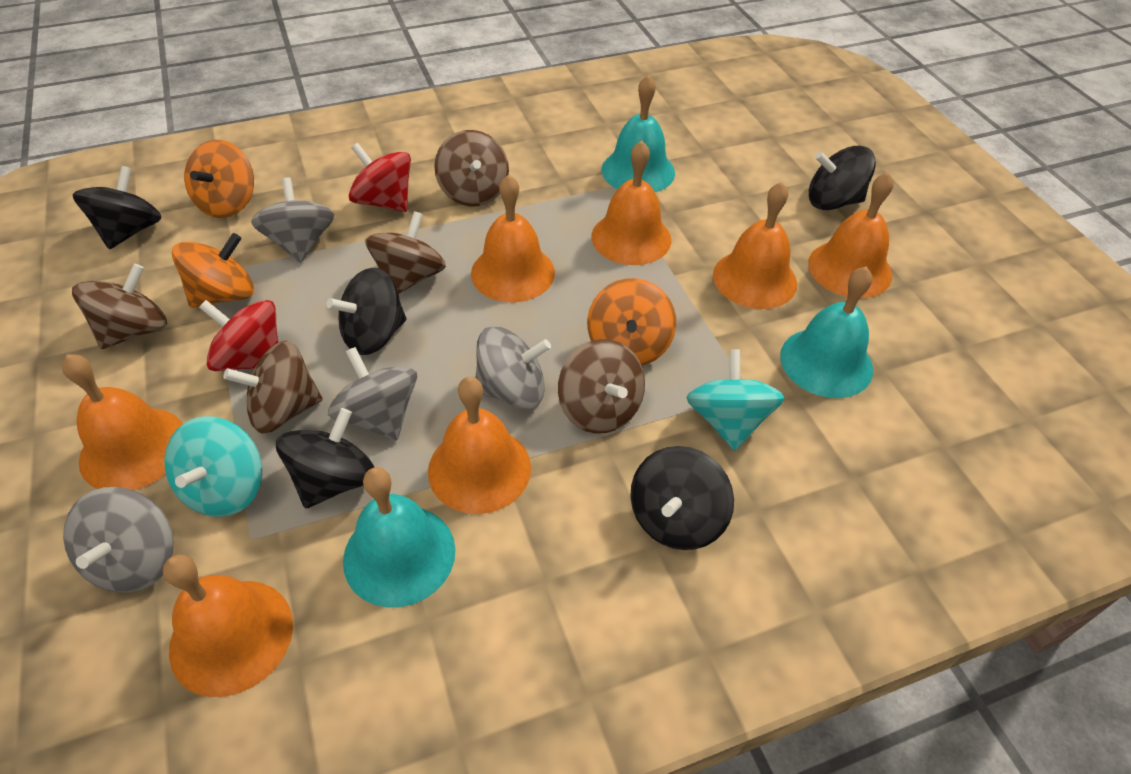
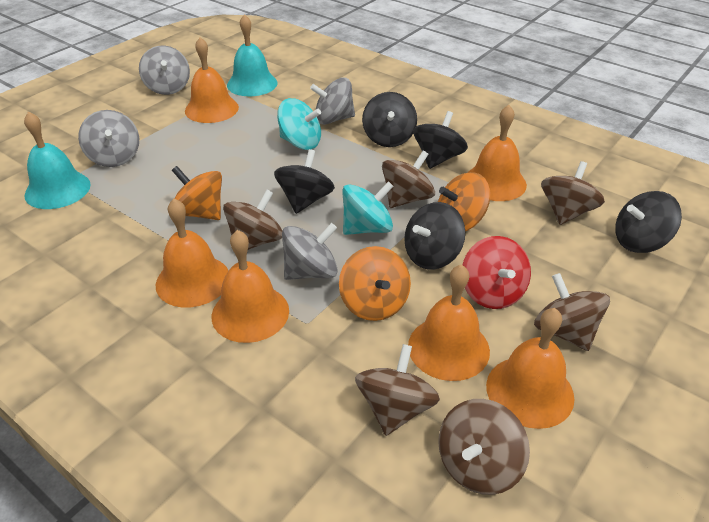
brown spinning top: 5 -> 6
orange bell: 7 -> 6
red spinning top: 2 -> 1
turquoise bell: 3 -> 2

